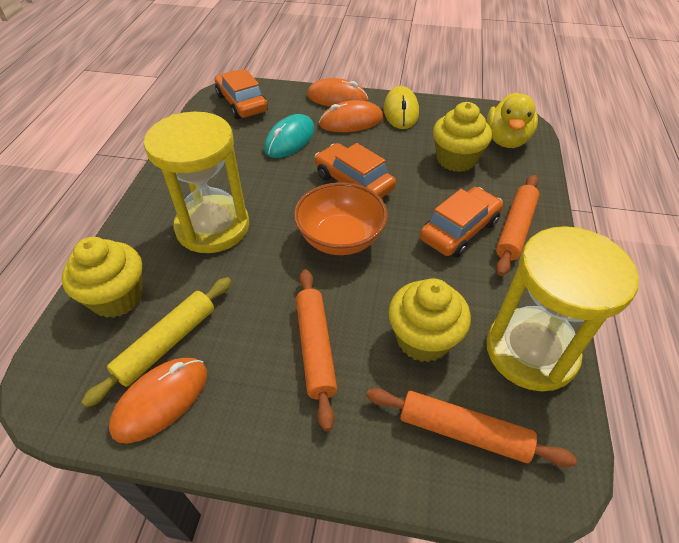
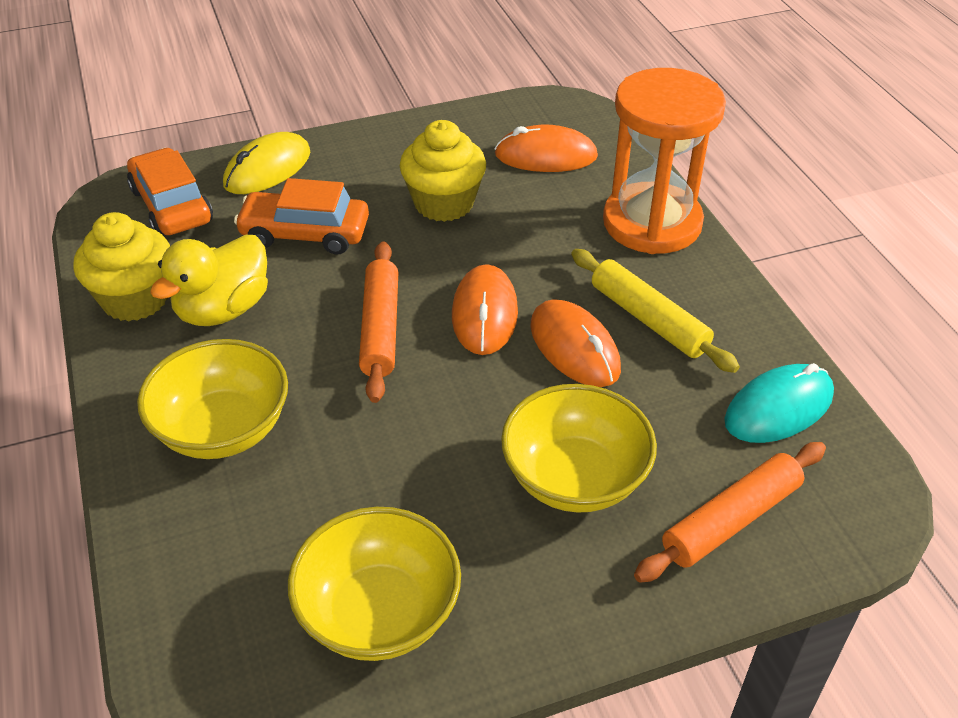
orange bowl: 1 -> 0
orange car: 3 -> 2
orange hourglass: 0 -> 1
orange rolling pin: 3 -> 2
yellow bowl: 0 -> 3
yellow cupcake: 3 -> 2
yellow hourglass: 2 -> 0

